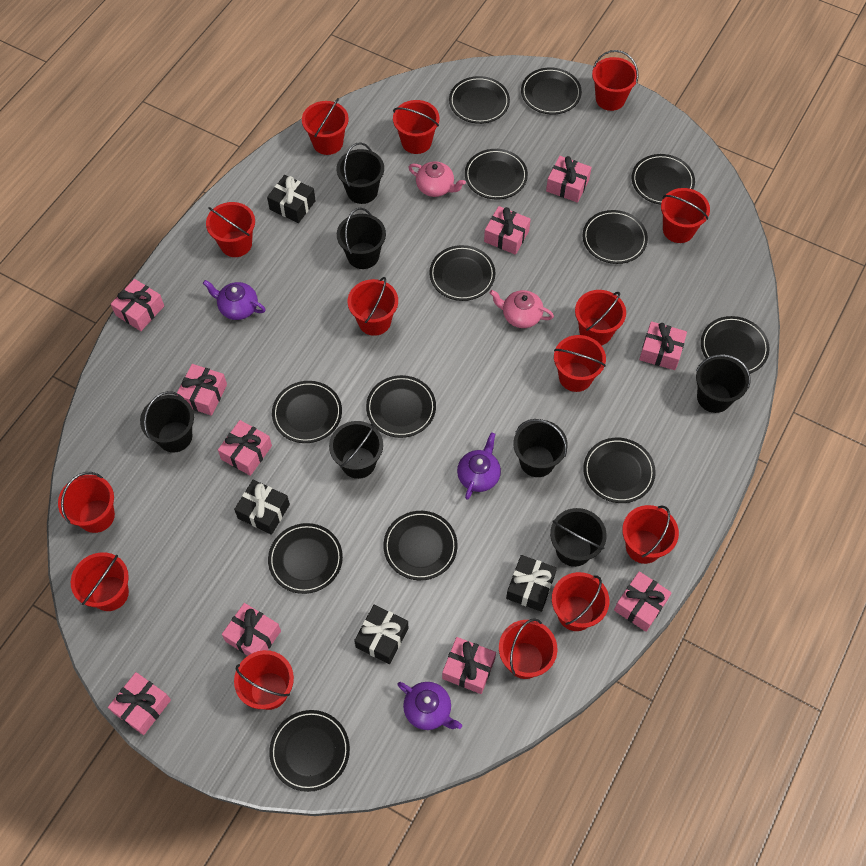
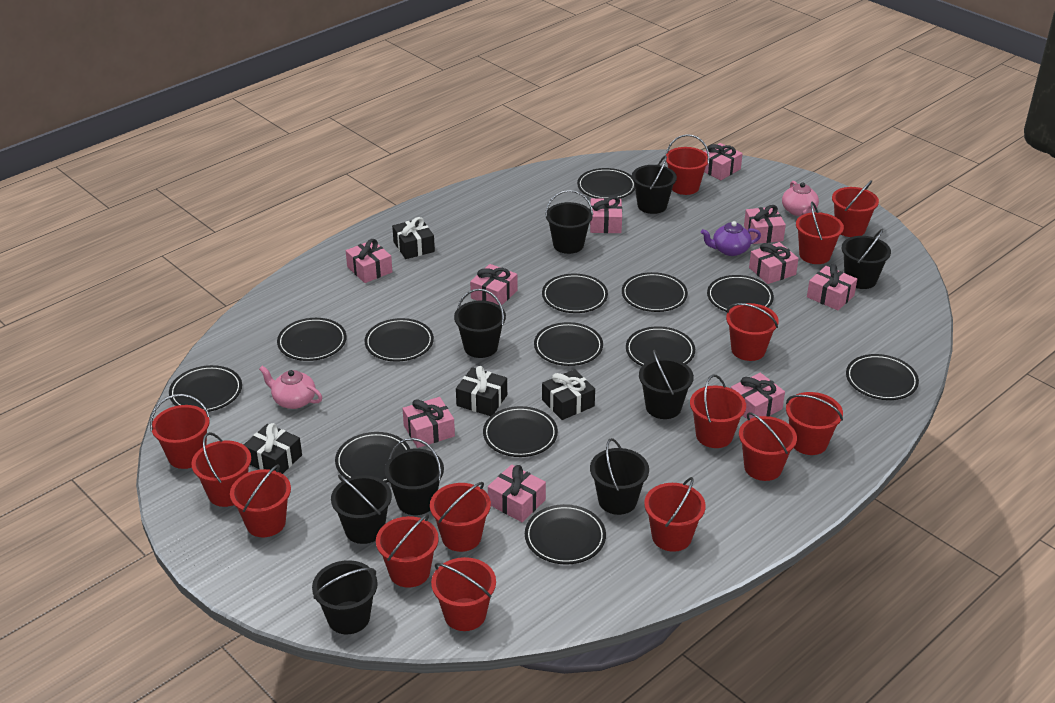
black bucket: 7 -> 9
purple teapot: 3 -> 1

